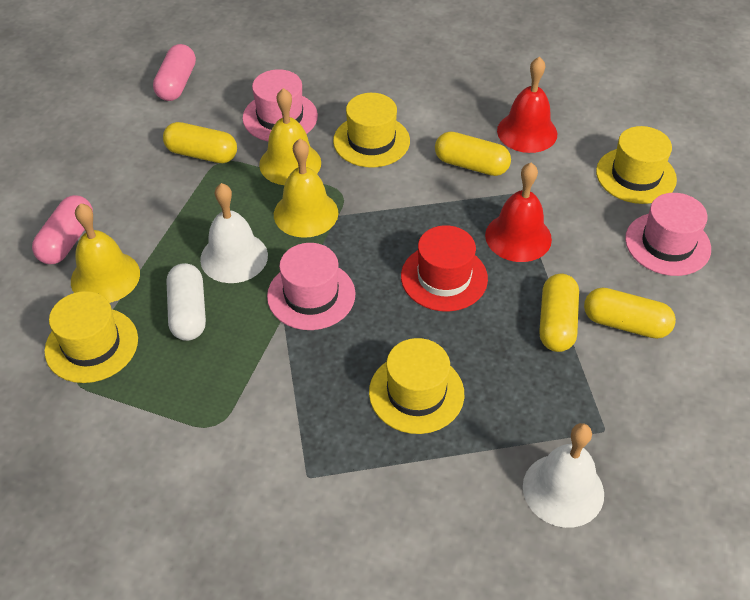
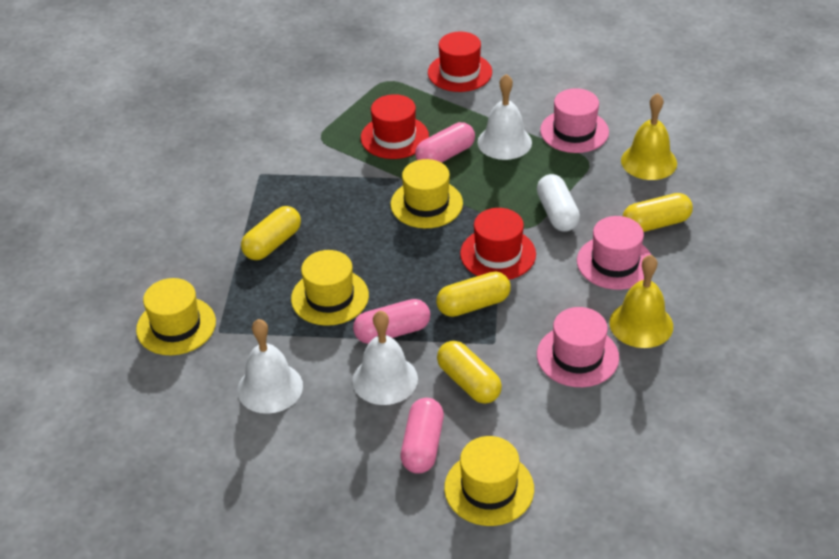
pink capsule: 2 -> 3
red bell: 2 -> 0
red hat: 1 -> 3
white bell: 2 -> 3
yellow bell: 3 -> 2

